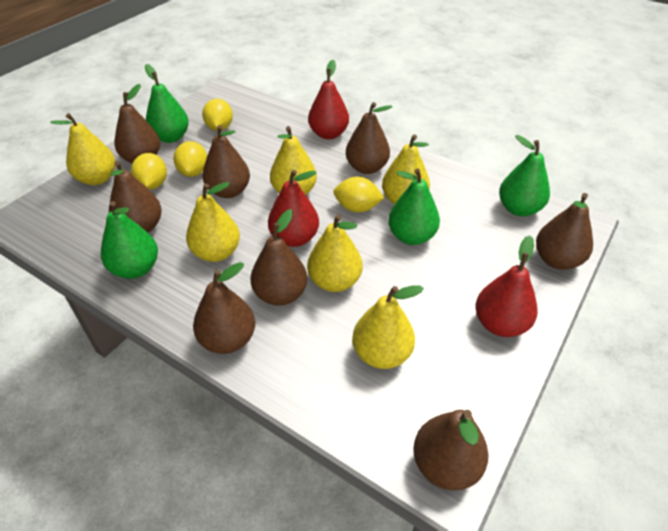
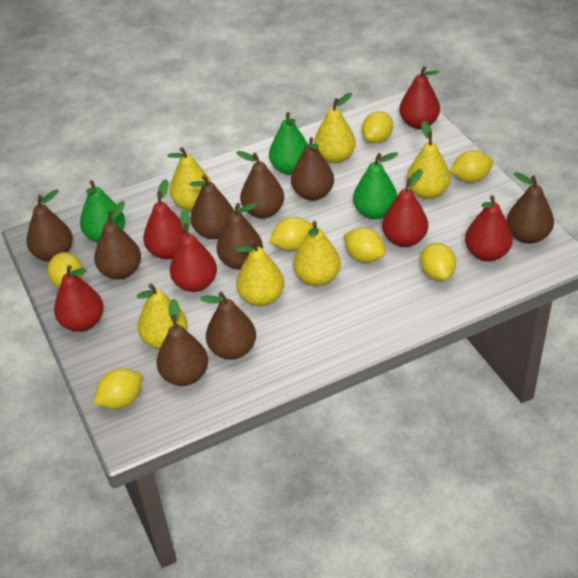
brown pear: 8 -> 9
green pear: 4 -> 3
red pear: 3 -> 6
yellow lemon: 4 -> 7

